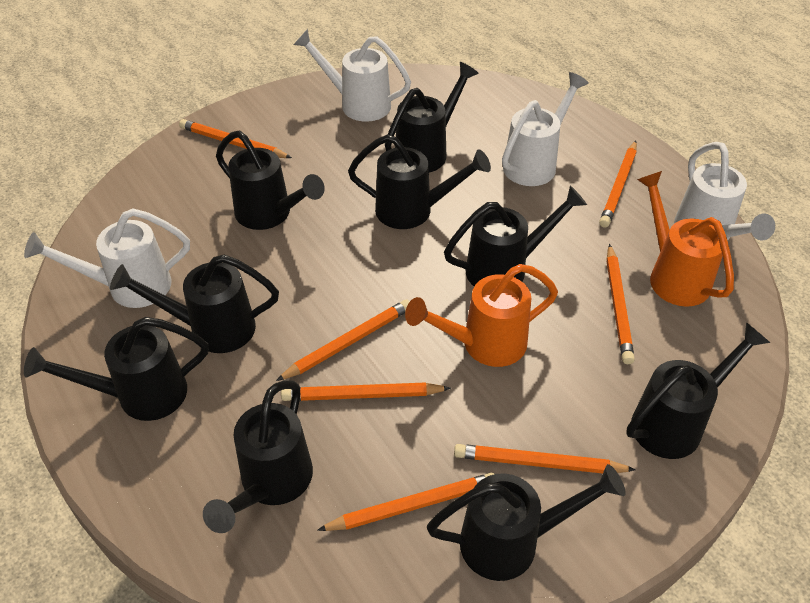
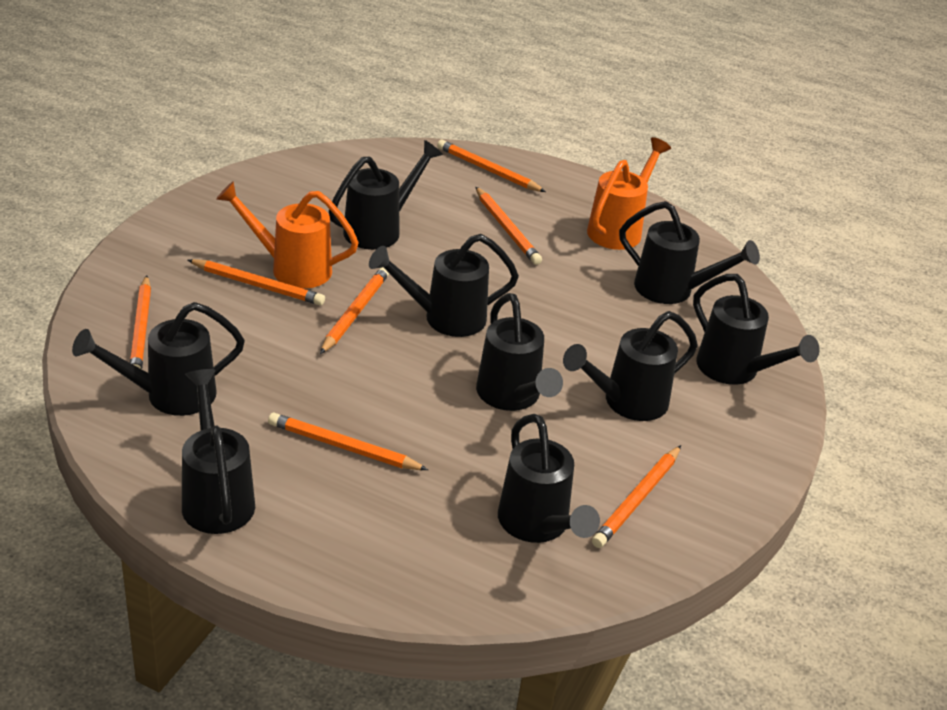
white watering can: 4 -> 0

